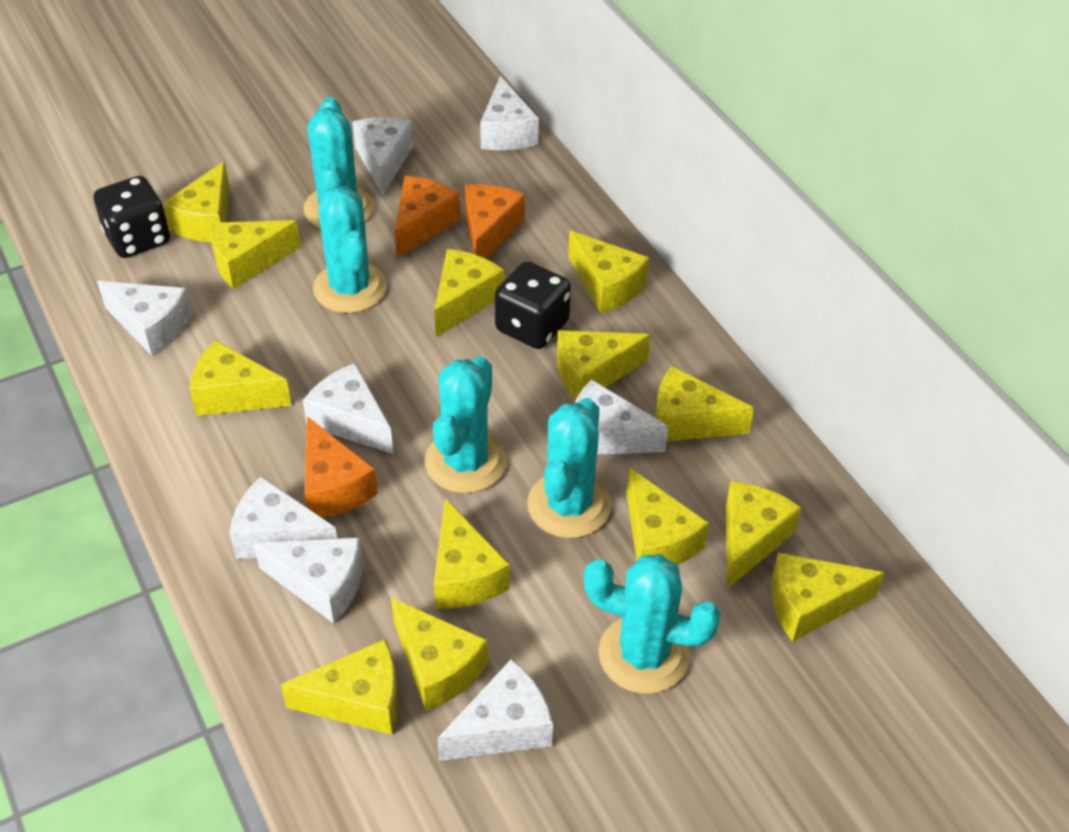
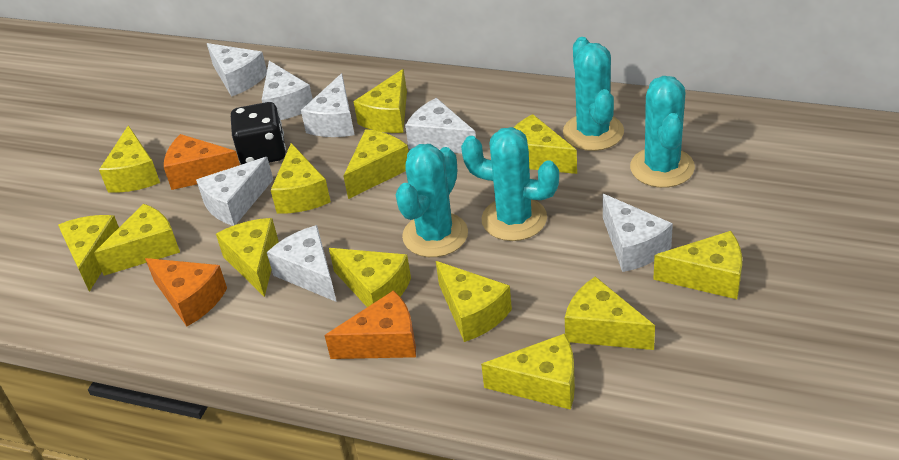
black dice: 2 -> 1
turquoise cactus: 5 -> 4
white cheese: 8 -> 7

